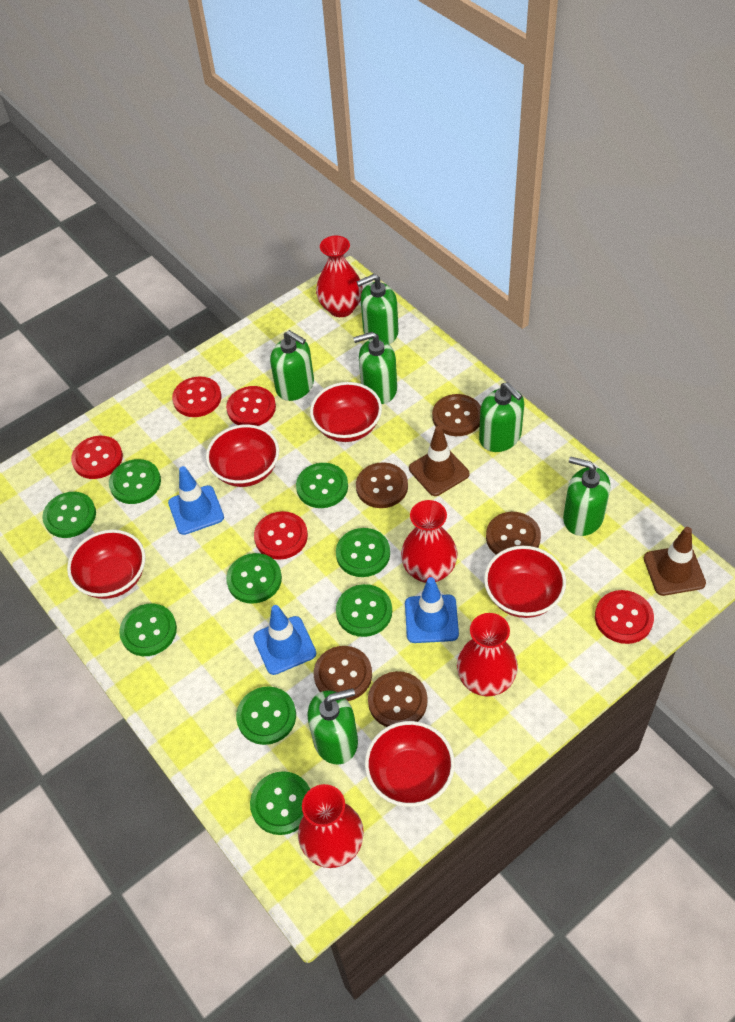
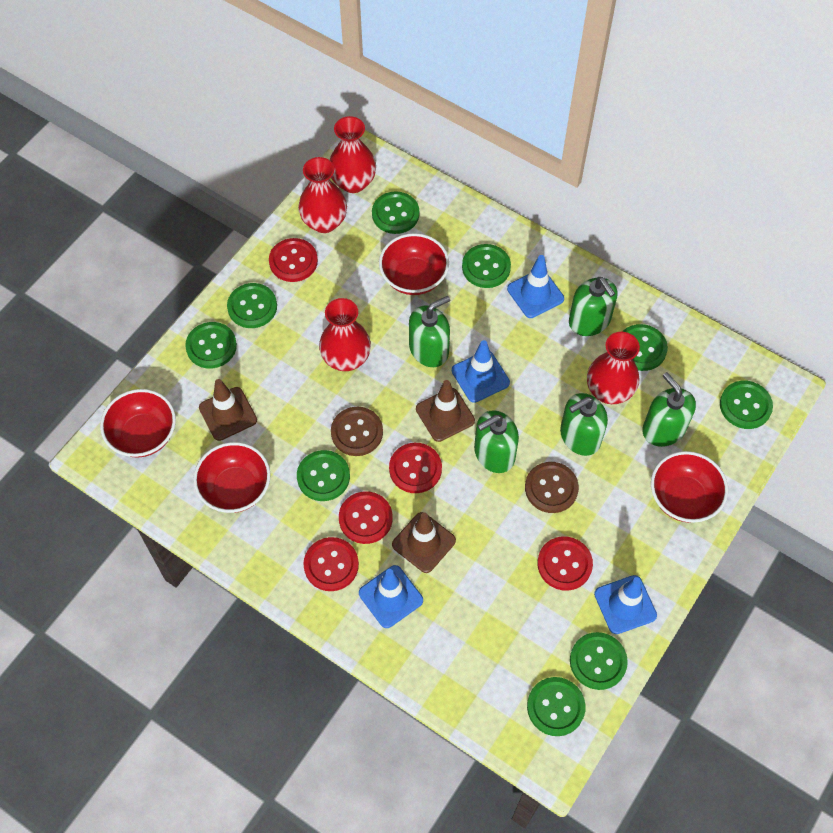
blue traffic cone: 3 -> 4
brown button: 5 -> 2
brown traffic cone: 2 -> 3
green soap dispenser: 6 -> 5
red bowl: 5 -> 4

